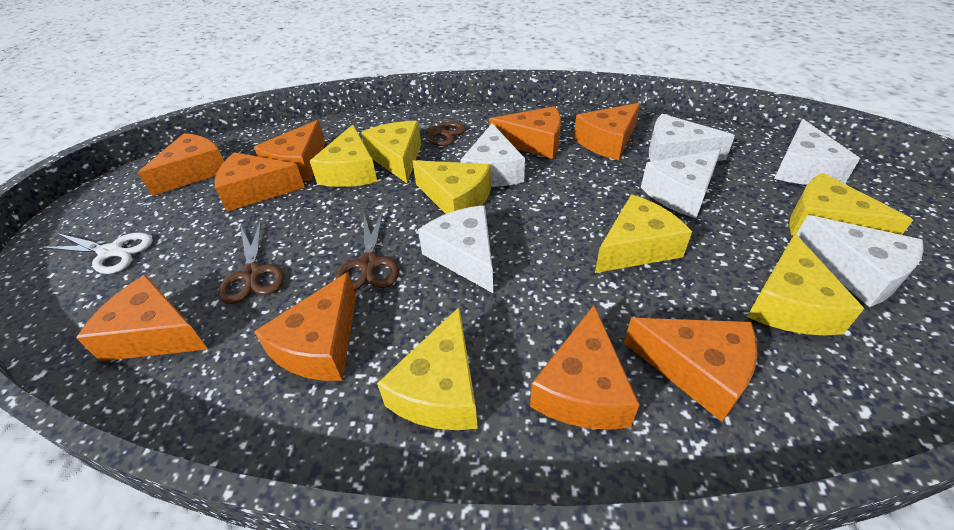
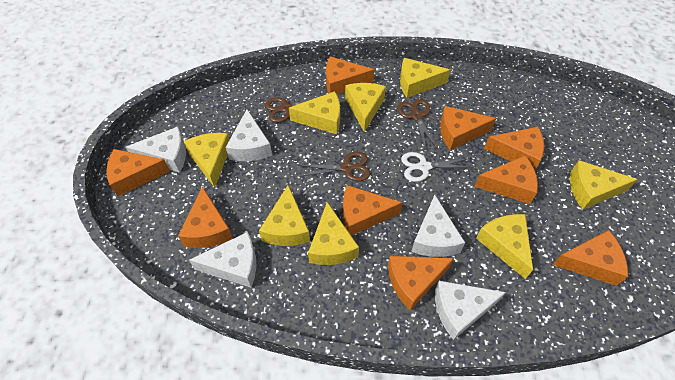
white cheese: 6 -> 5
yellow cheese: 7 -> 8

